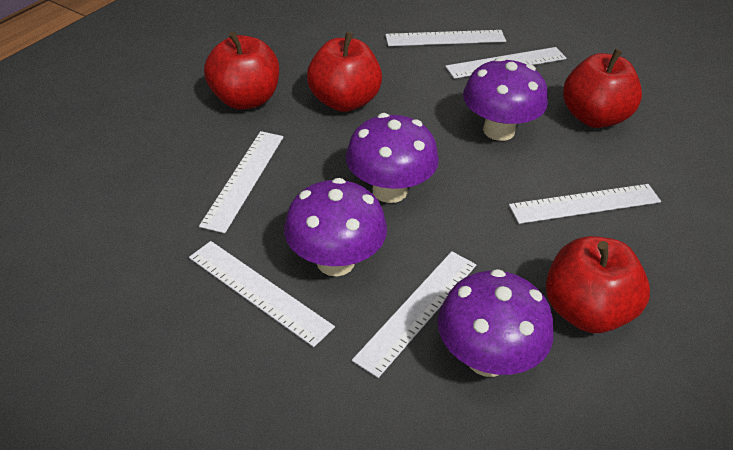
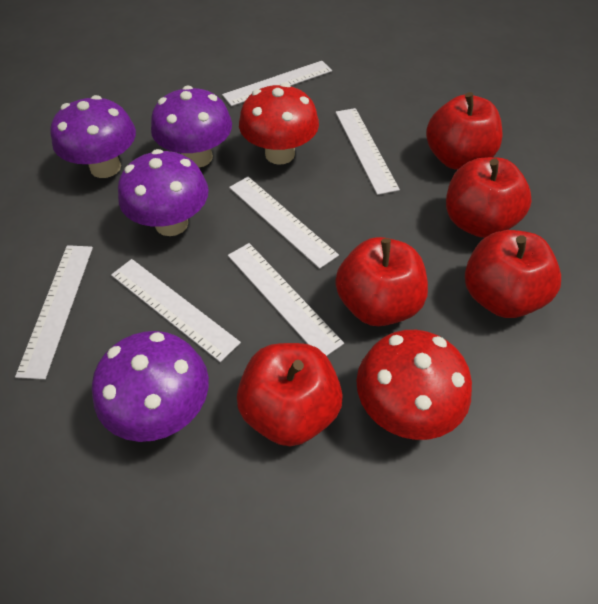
red apple: 4 -> 5
red mushroom: 0 -> 2

